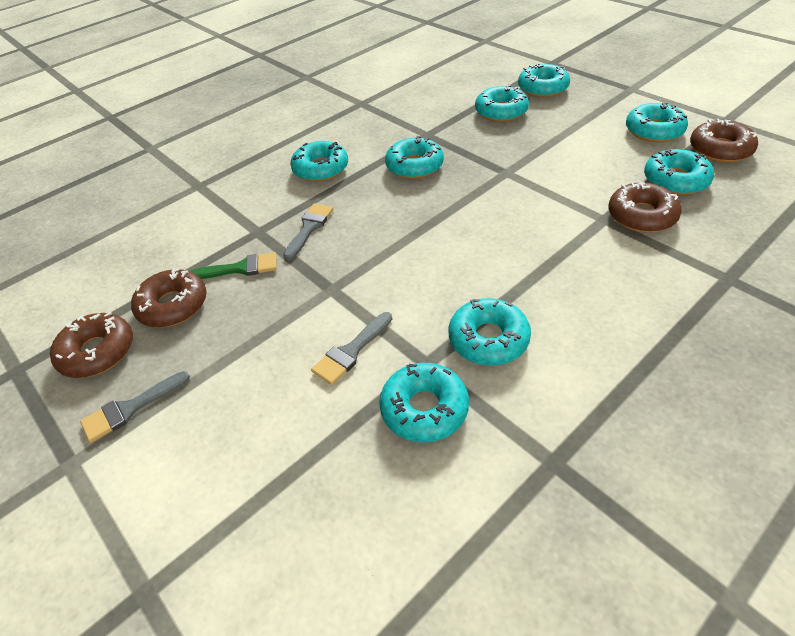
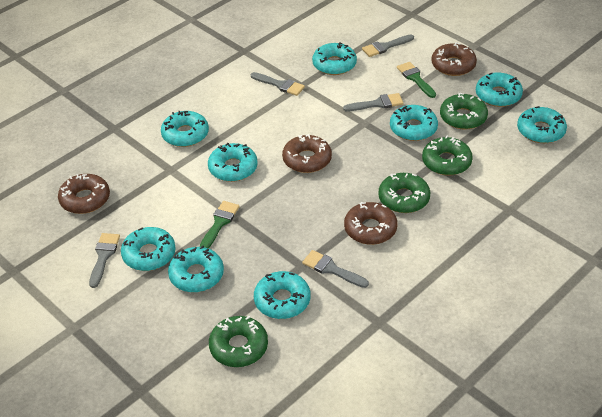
green brush: 1 -> 2
green donut: 0 -> 4
grey brush: 3 -> 5
turquoise donut: 8 -> 9

